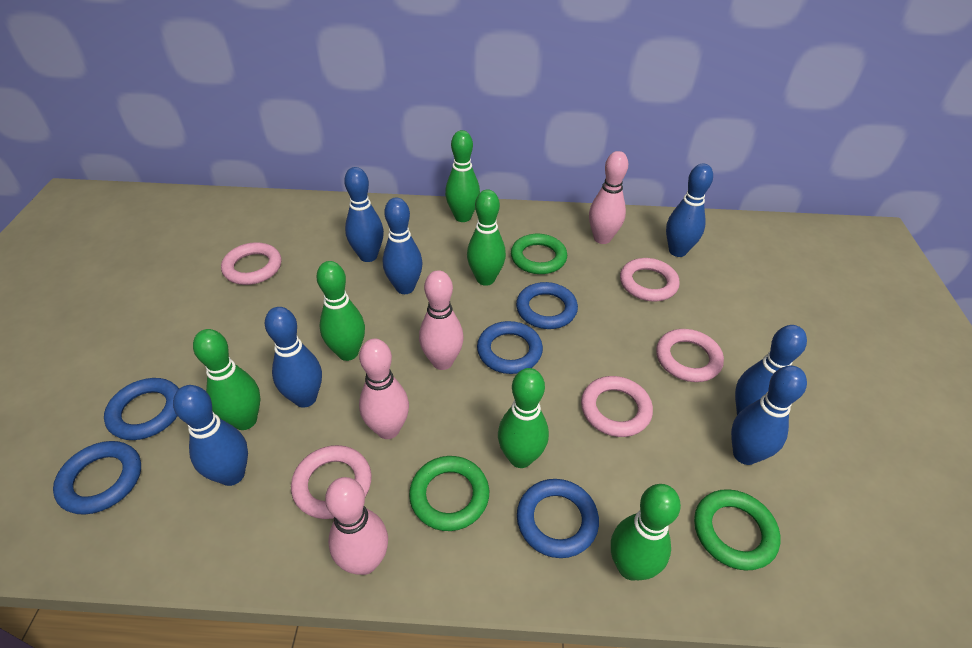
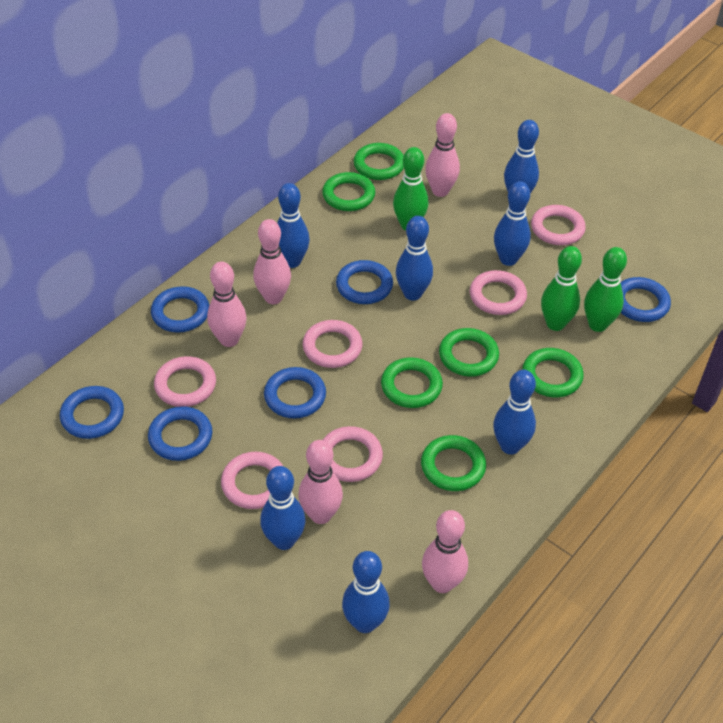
blue ring: 5 -> 6
green bowling pin: 6 -> 3
green ring: 3 -> 6
pink bowling pin: 4 -> 5
pink ring: 5 -> 6

